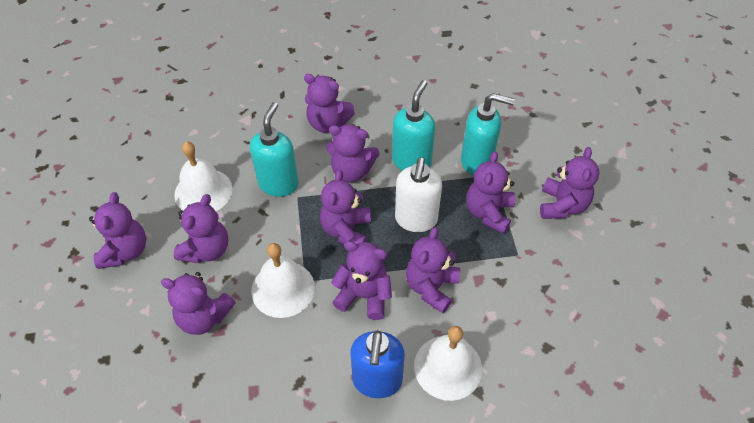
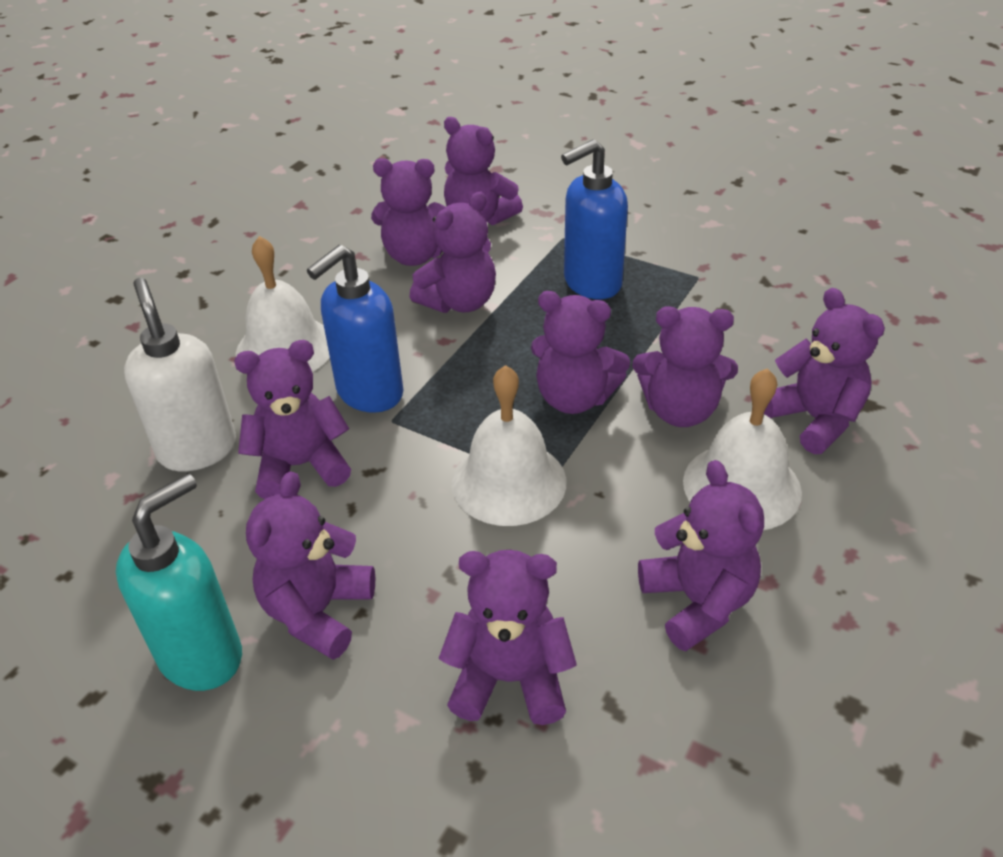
blue soap dispenser: 1 -> 2
turquoise soap dispenser: 3 -> 1

